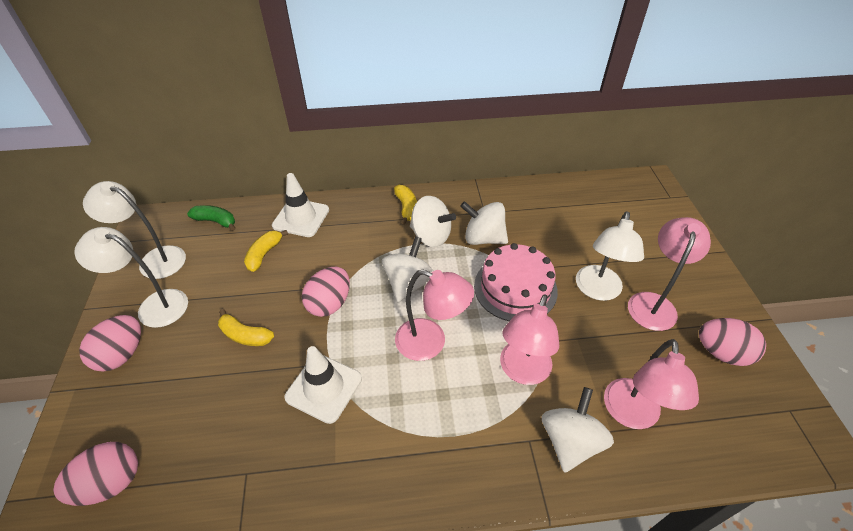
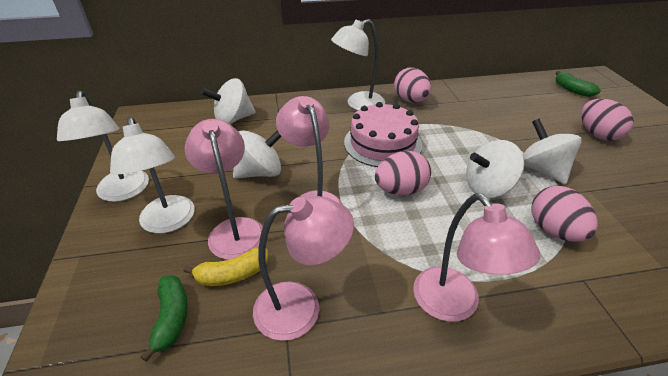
green banana: 1 -> 2
white traffic cone: 2 -> 0
yellow banana: 3 -> 1

